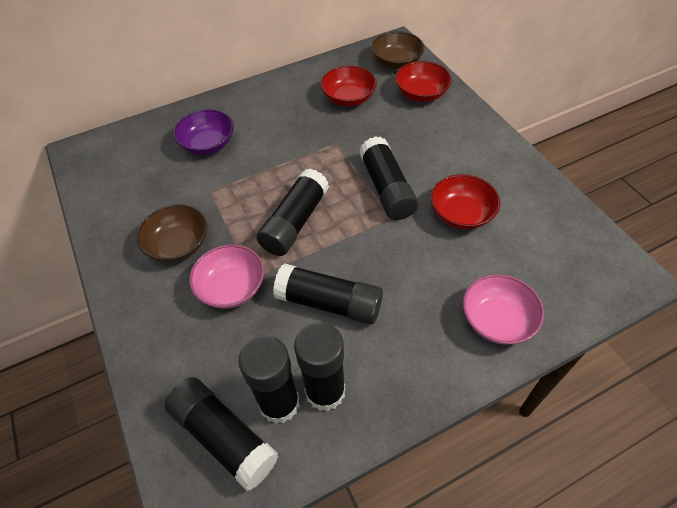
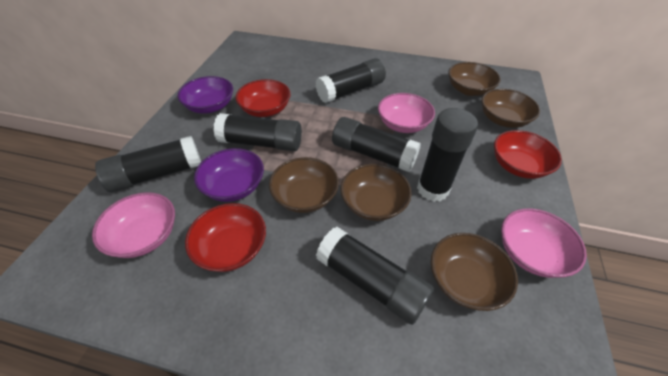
brown bowl: 2 -> 5
pink bowl: 2 -> 3
purple bowl: 1 -> 2

